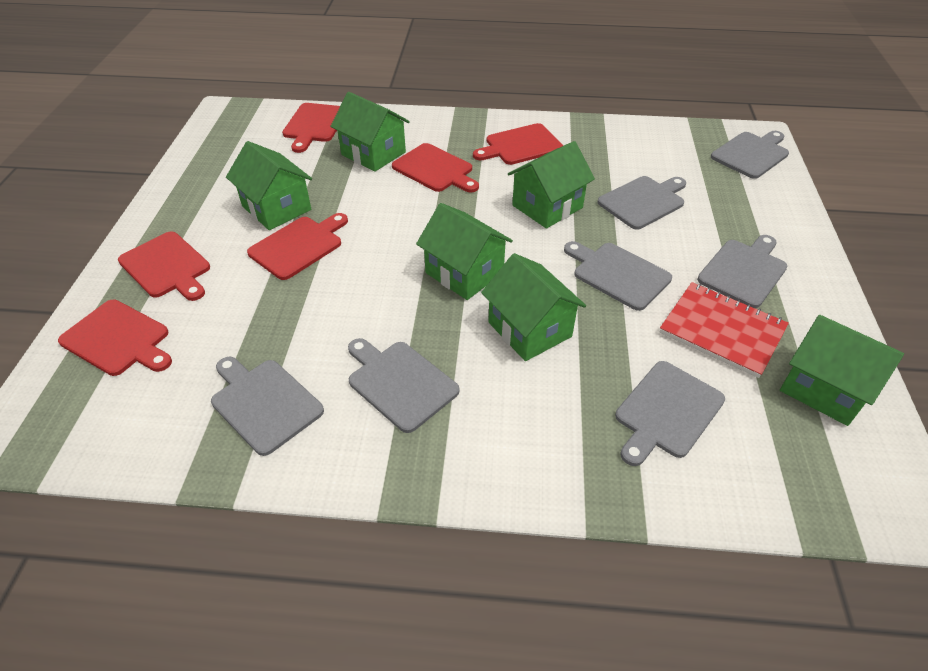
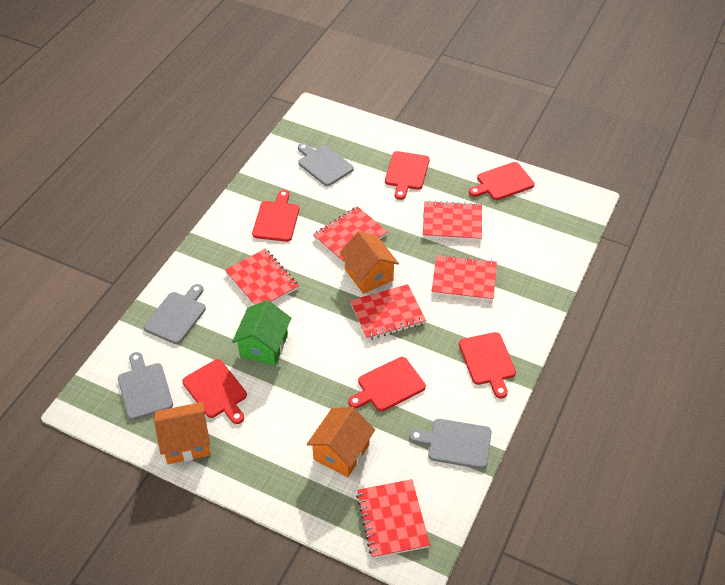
green house: 6 -> 1
grey cutting board: 7 -> 4
orange house: 0 -> 3
red notebook: 1 -> 6

